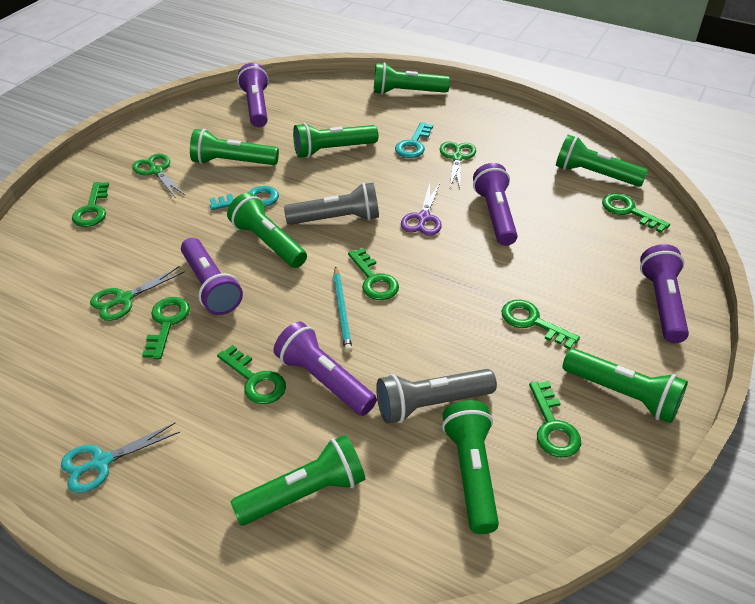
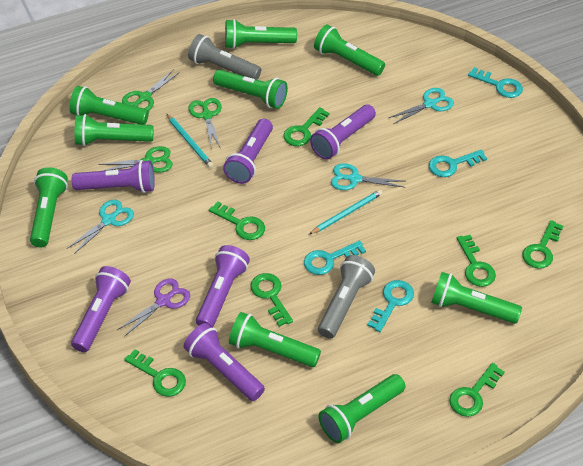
green flashlight: 8 -> 9
purple flashlight: 5 -> 6
turquoise key: 2 -> 4
turquoise pencil: 1 -> 2
turquoise scissors: 1 -> 3

